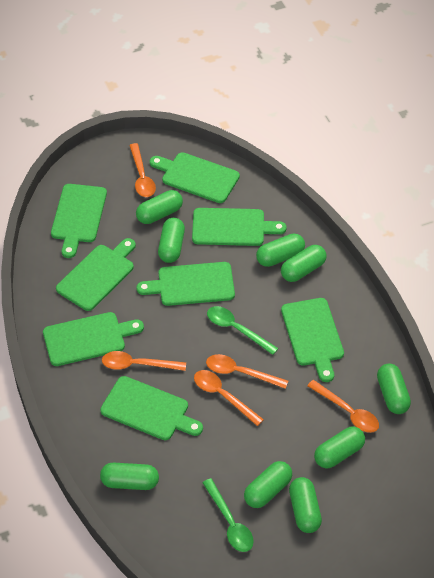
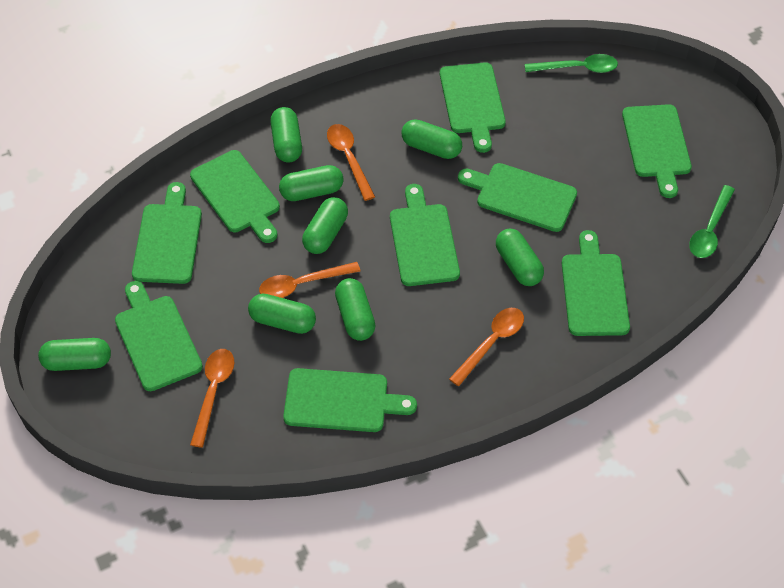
green capsule: 9 -> 8
green cutting board: 8 -> 9
orange spoon: 5 -> 4

